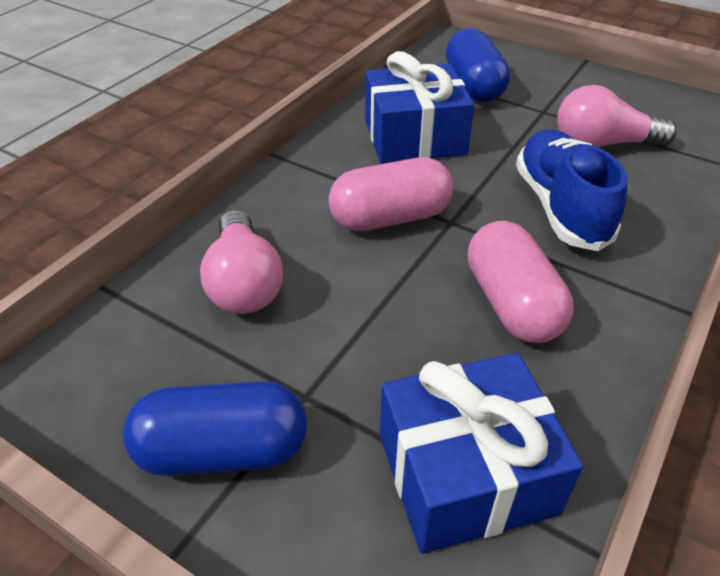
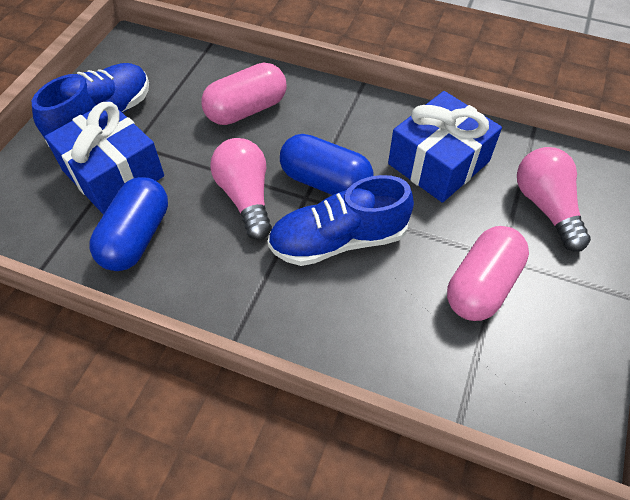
blue shoe: 1 -> 2

